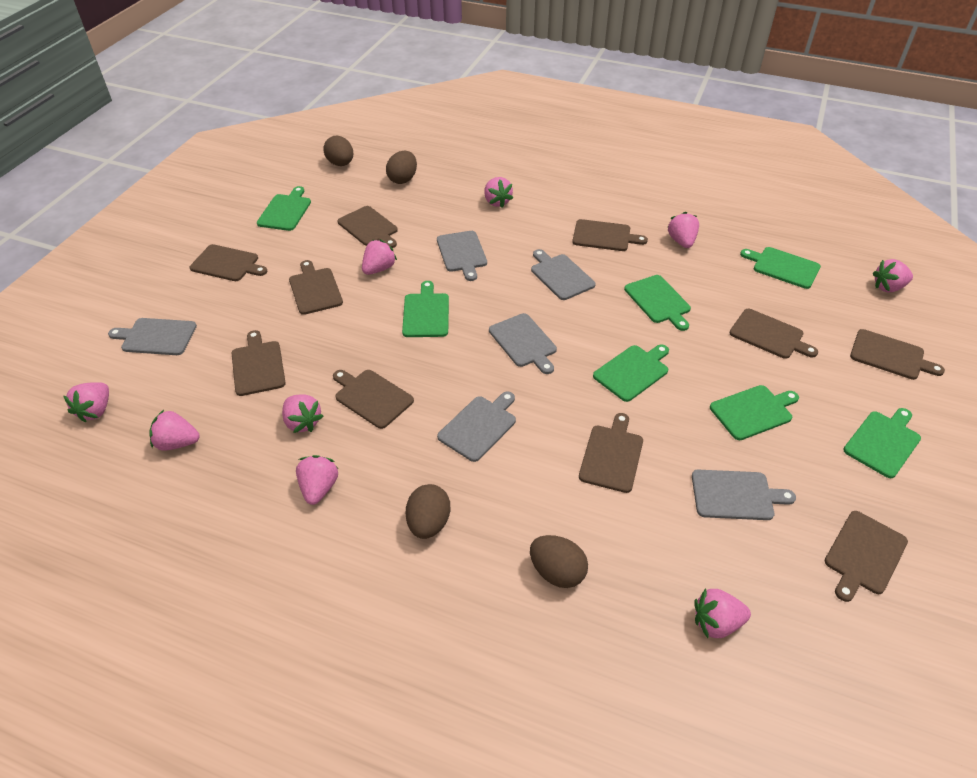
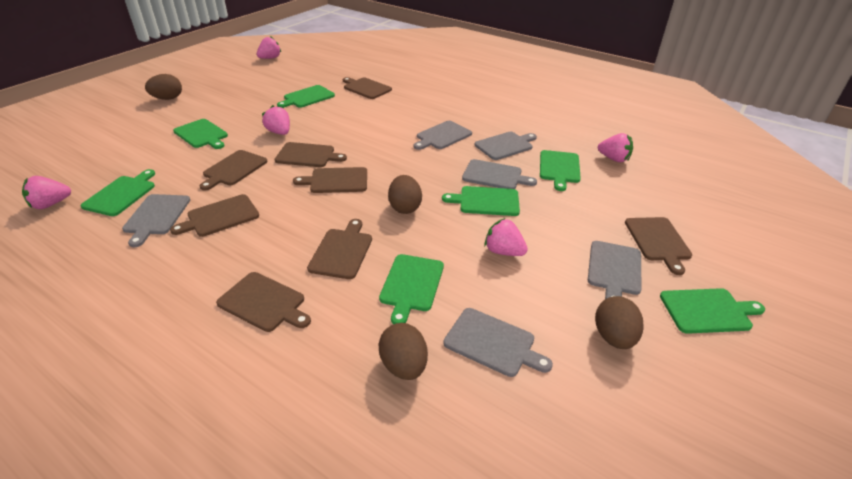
brown cutting board: 10 -> 8
pink strawberry: 9 -> 5

